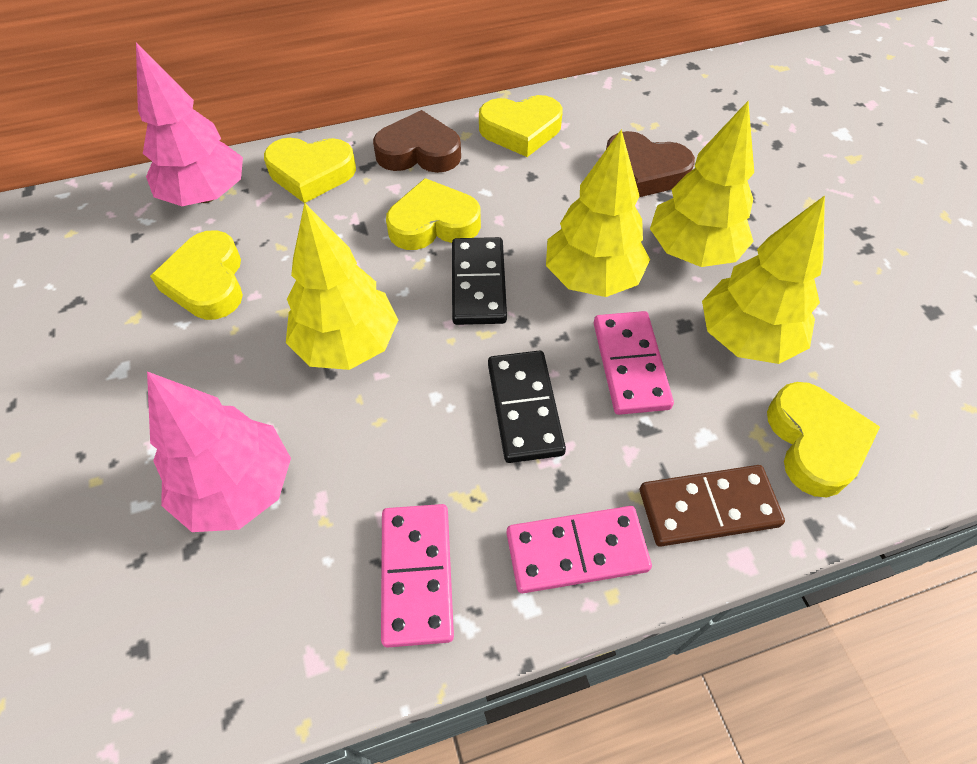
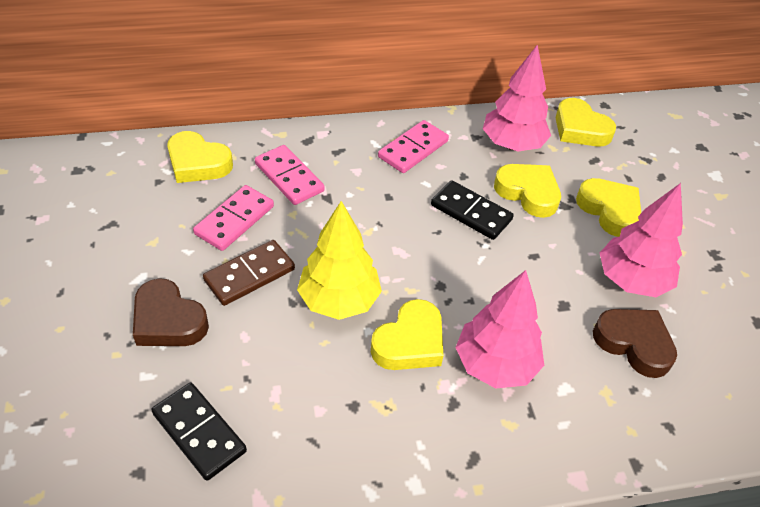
pink tree: 2 -> 3
yellow tree: 4 -> 1

